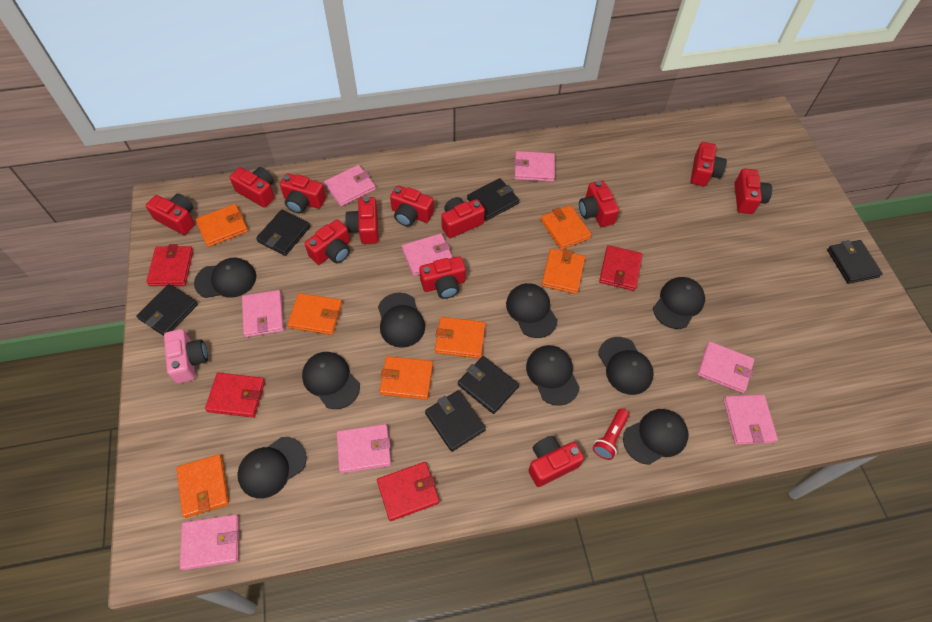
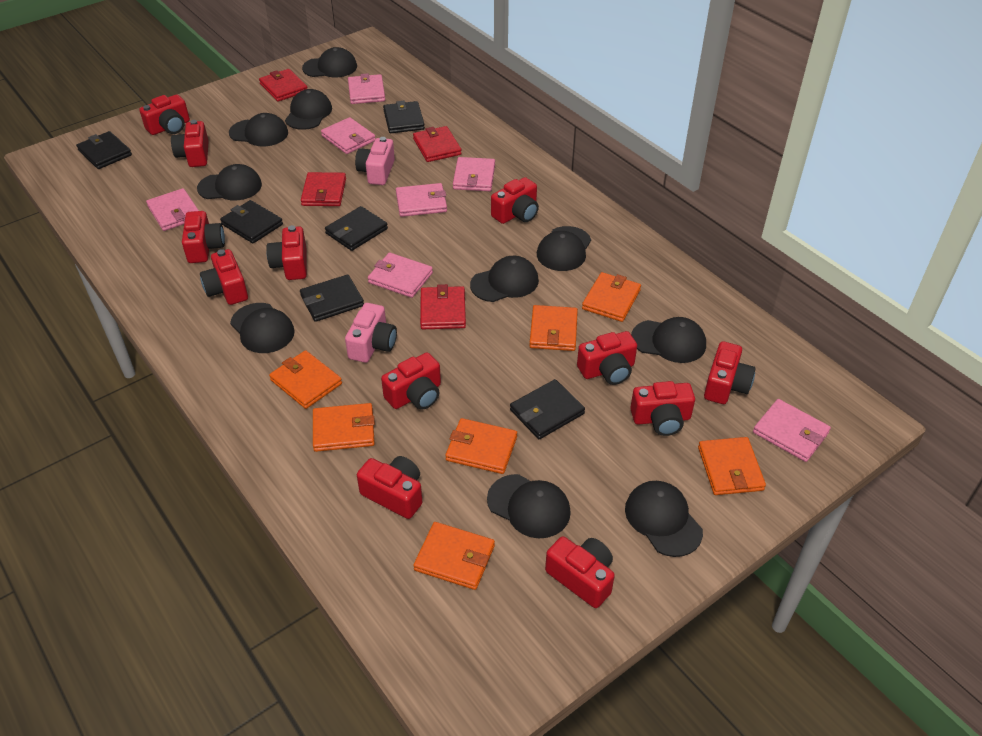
black cap: 9 -> 10
pink camera: 1 -> 2
pink wallet: 8 -> 7
red flashlight: 1 -> 0

